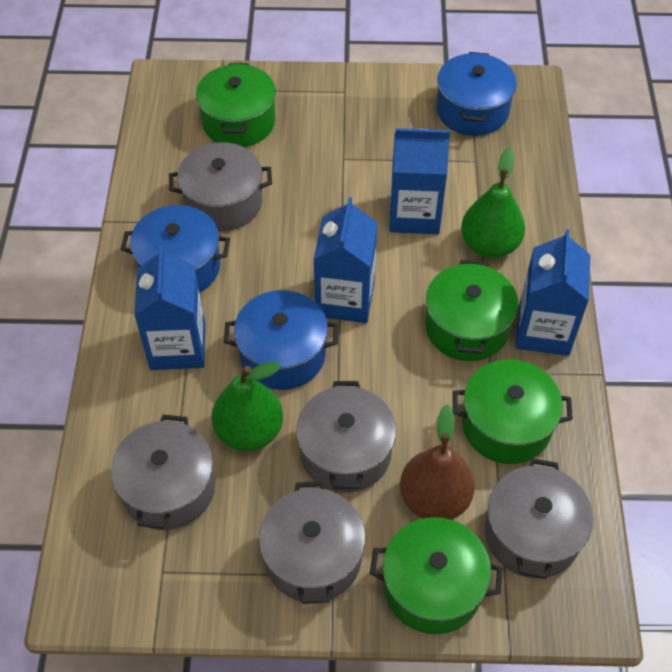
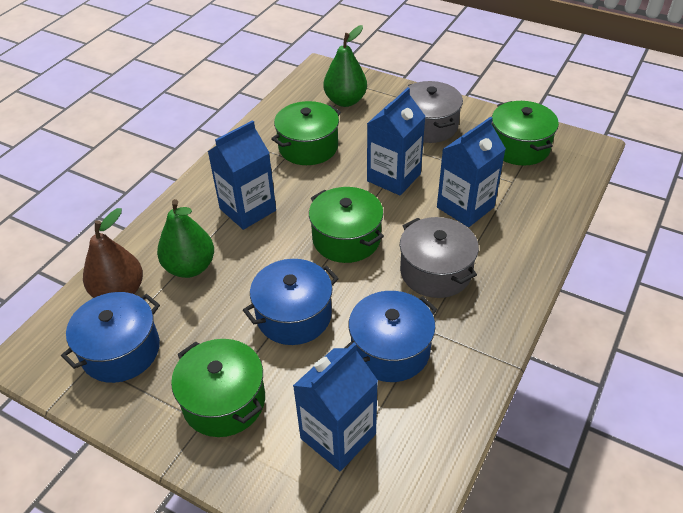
grey pot: 5 -> 2

